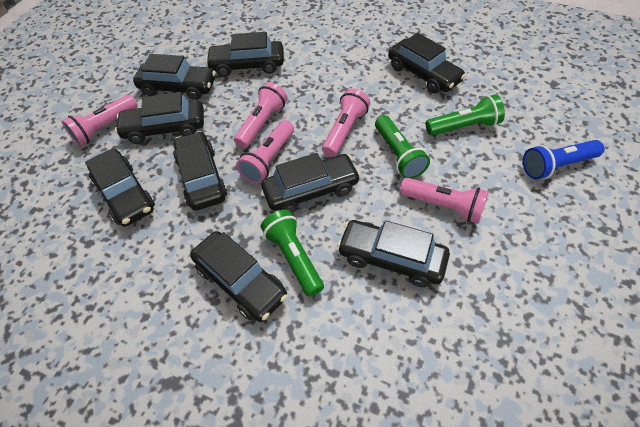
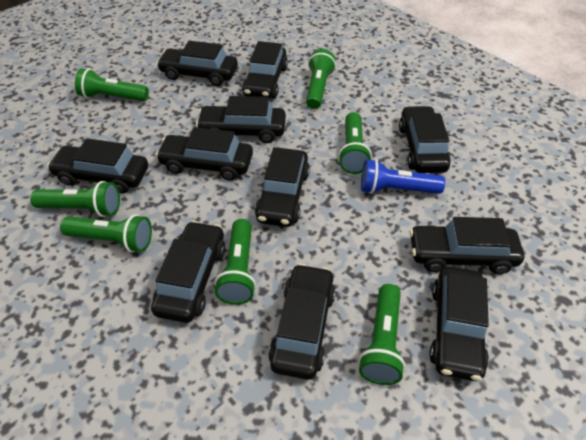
black car: 9 -> 11
green flashlight: 3 -> 7
pink flashlight: 5 -> 0

